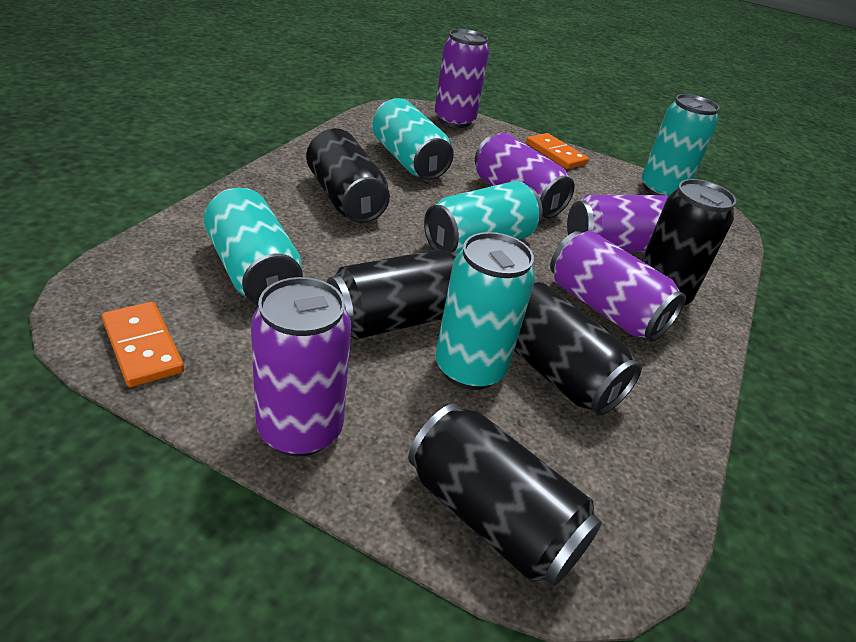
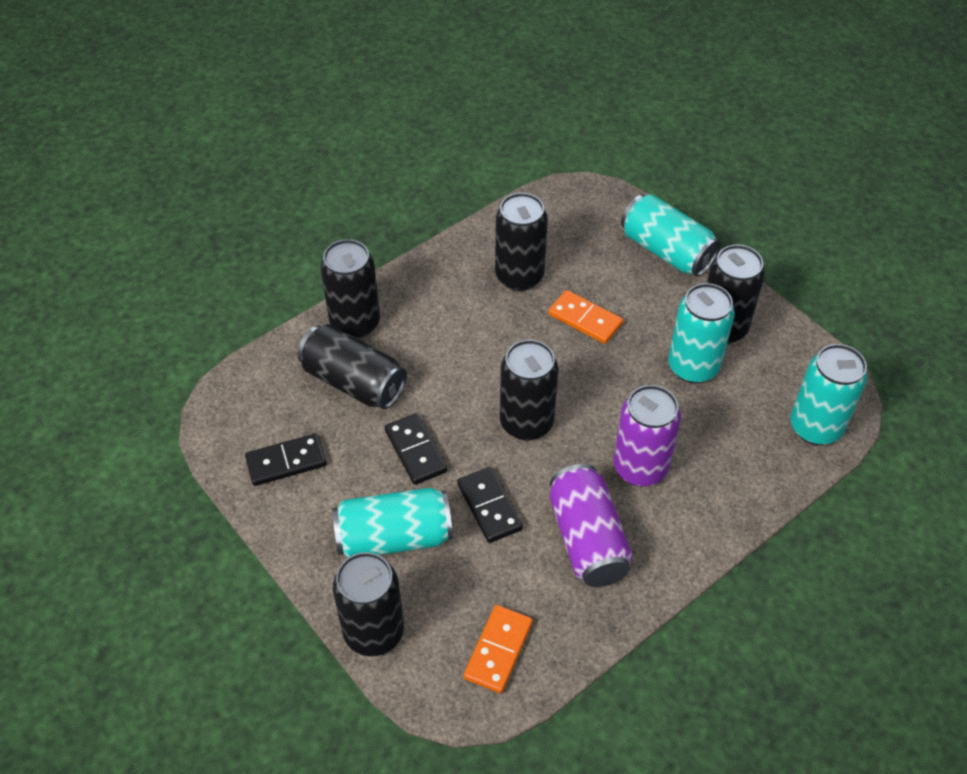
black can: 5 -> 6
black domino: 0 -> 3
purple can: 5 -> 2
turquoise can: 5 -> 4

